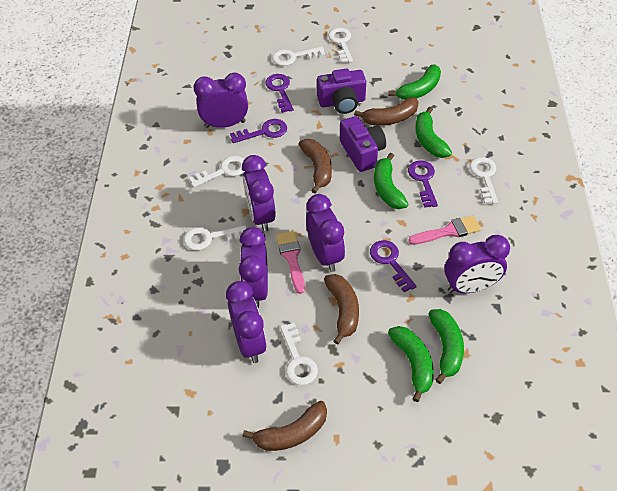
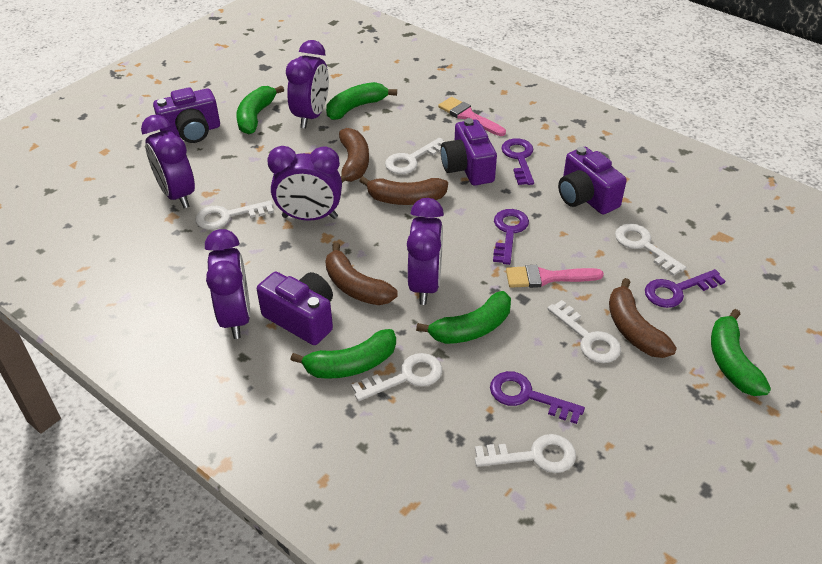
purple camera: 2 -> 4
purple clock: 6 -> 5

